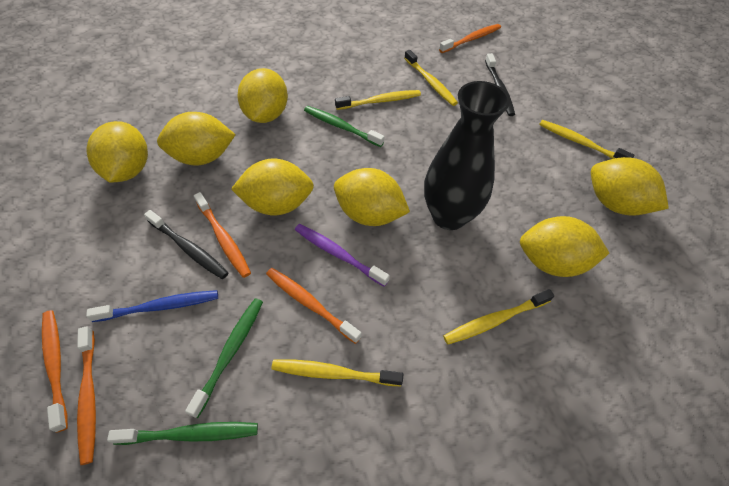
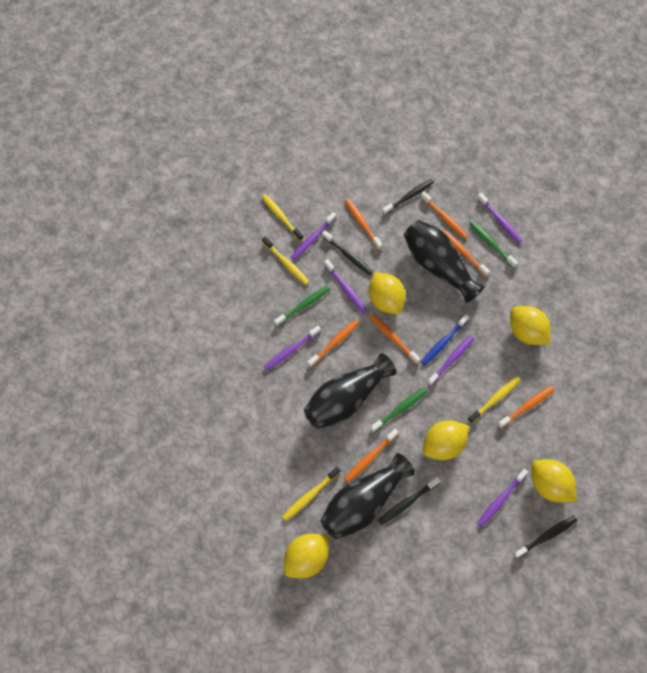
black toothbrush: 2 -> 4
black vase: 1 -> 3
orange toothbrush: 5 -> 7
purple toothbrush: 1 -> 6
yellow lemon: 7 -> 5
yellow toothbrush: 5 -> 4

